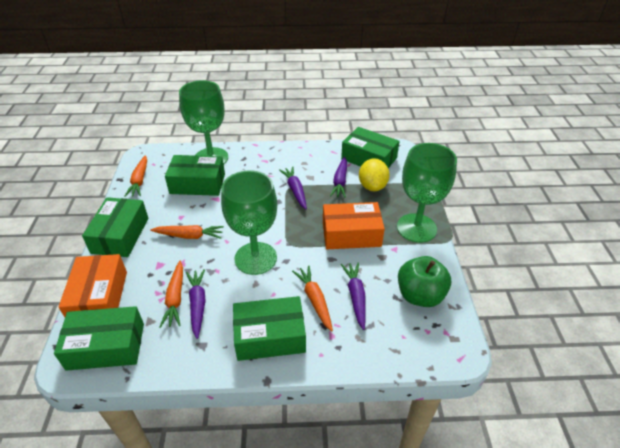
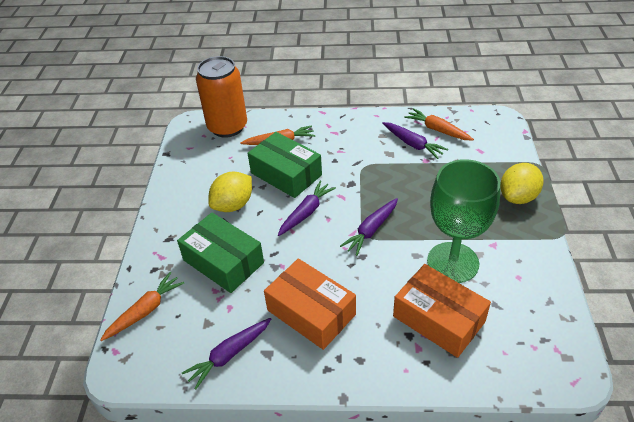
green apple: 1 -> 0
green box: 5 -> 2
green goblet: 3 -> 1
orange can: 0 -> 1
orange carrot: 4 -> 3
yellow lemon: 1 -> 2

